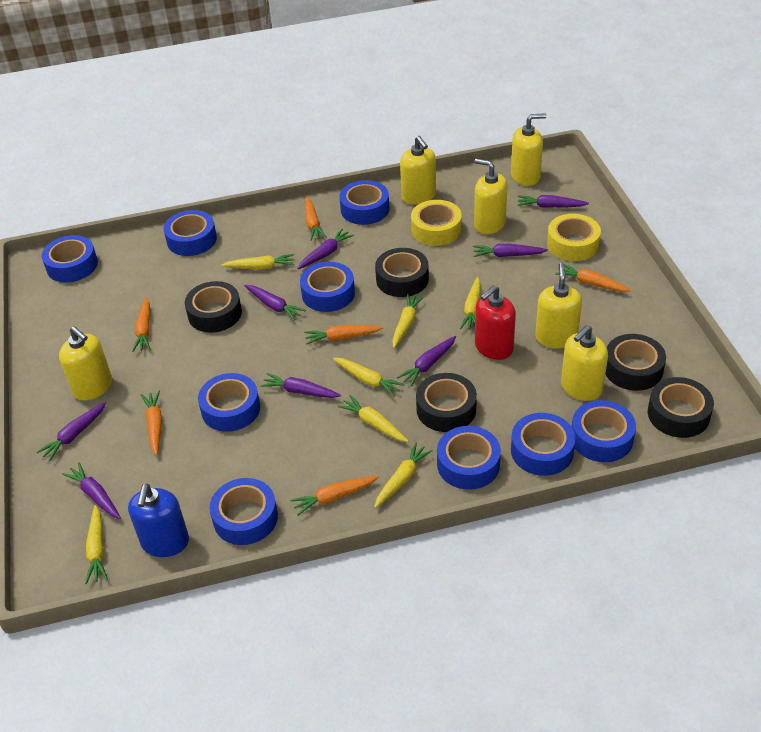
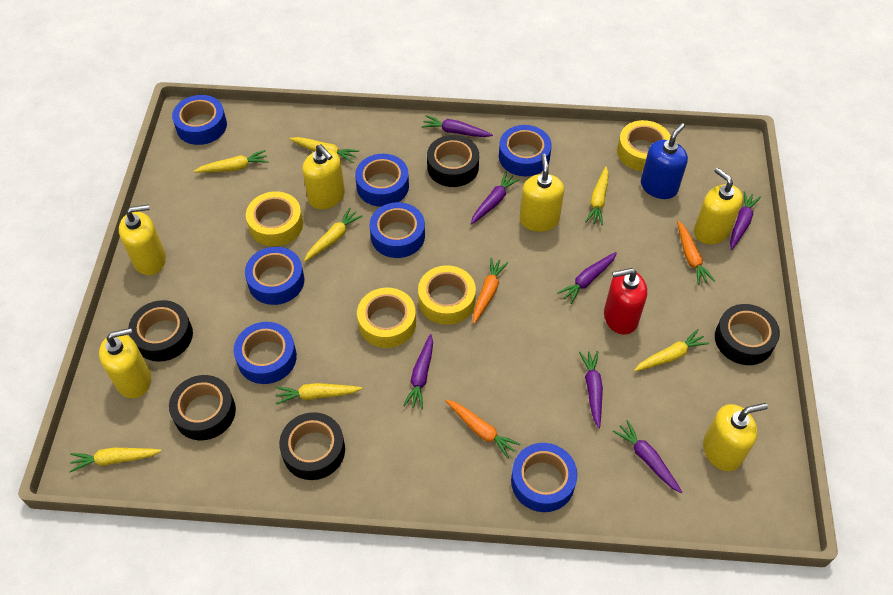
blue tape: 9 -> 7
orange carrot: 6 -> 3
purple carrot: 8 -> 7
yellow tape: 2 -> 4

